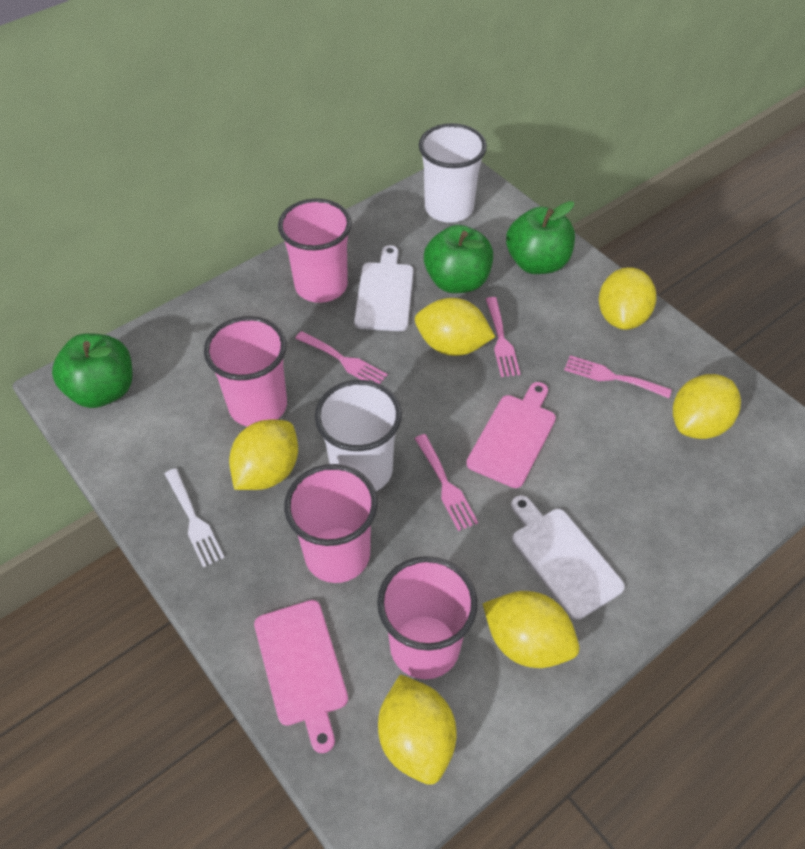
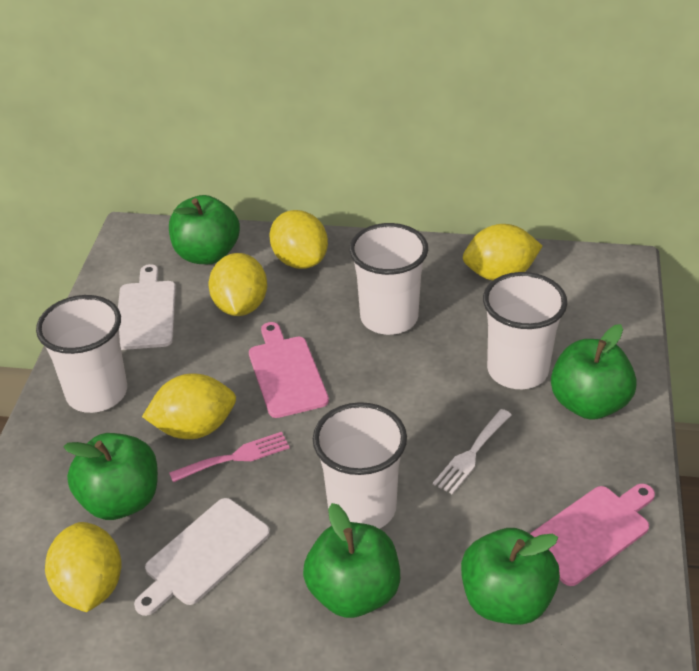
green apple: 3 -> 5
pink cup: 4 -> 0
pink fork: 4 -> 1
white cup: 2 -> 4
yellow lemon: 6 -> 5

